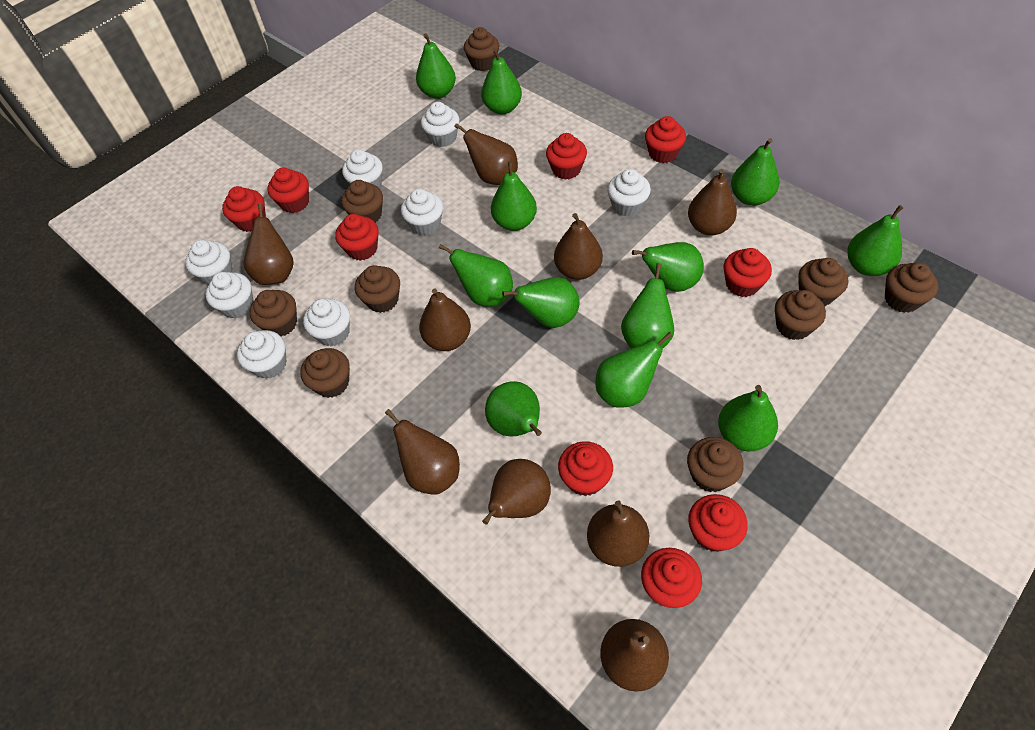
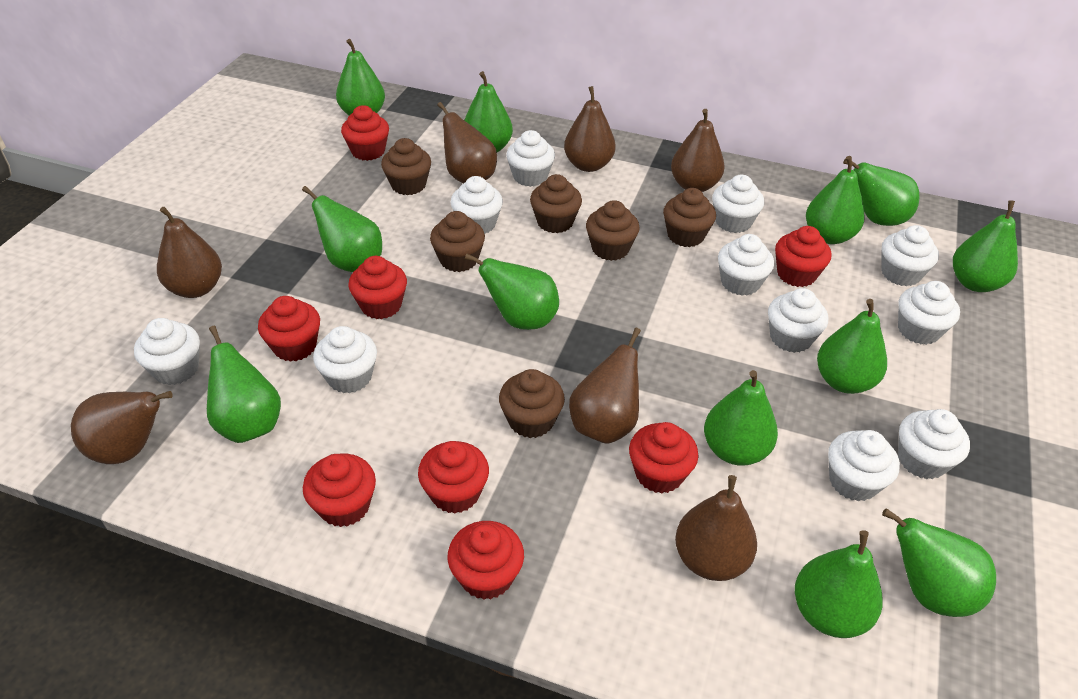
brown cupcake: 9 -> 6
brown pear: 9 -> 7
red cupcake: 9 -> 8
white cupcake: 8 -> 11

